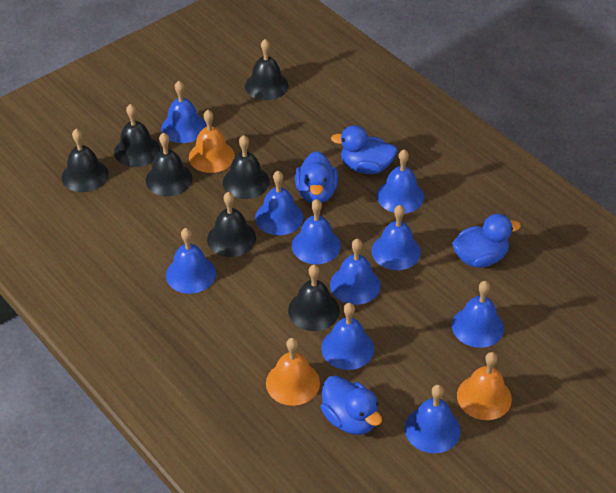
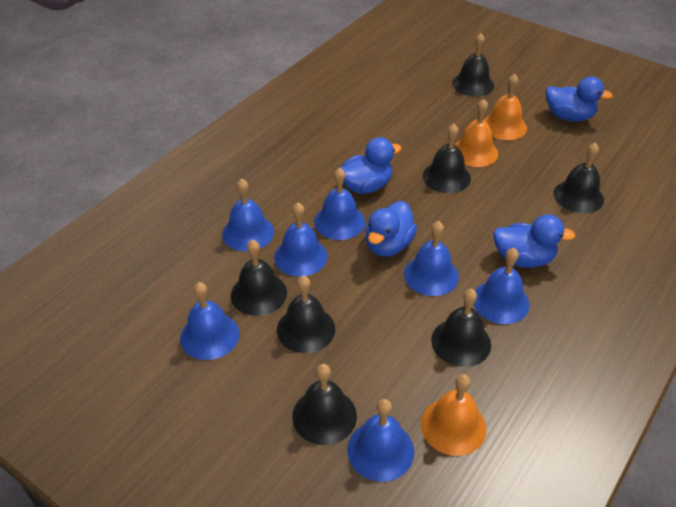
blue bell: 10 -> 7

